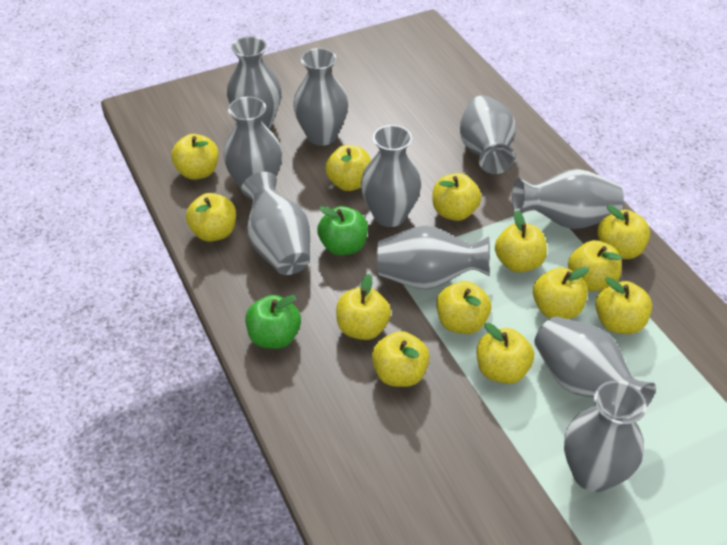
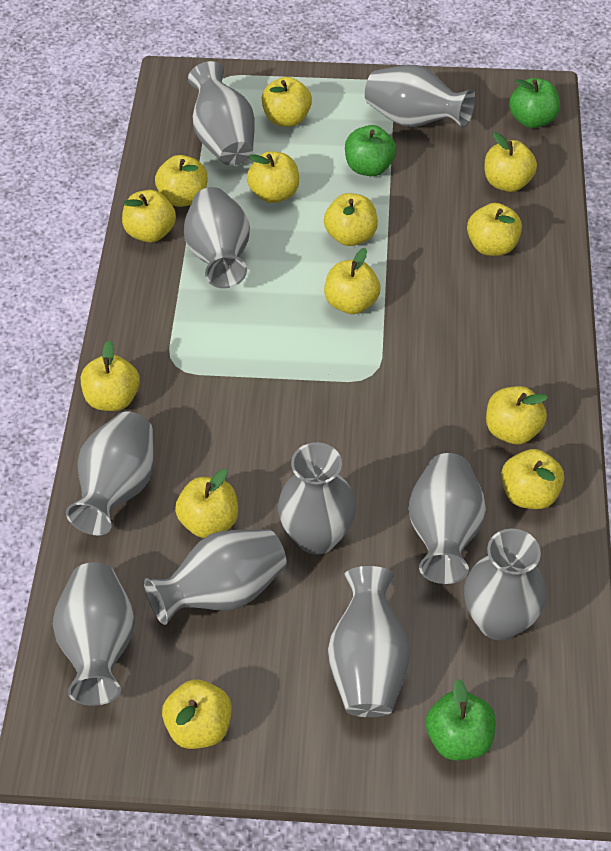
green apple: 2 -> 3

